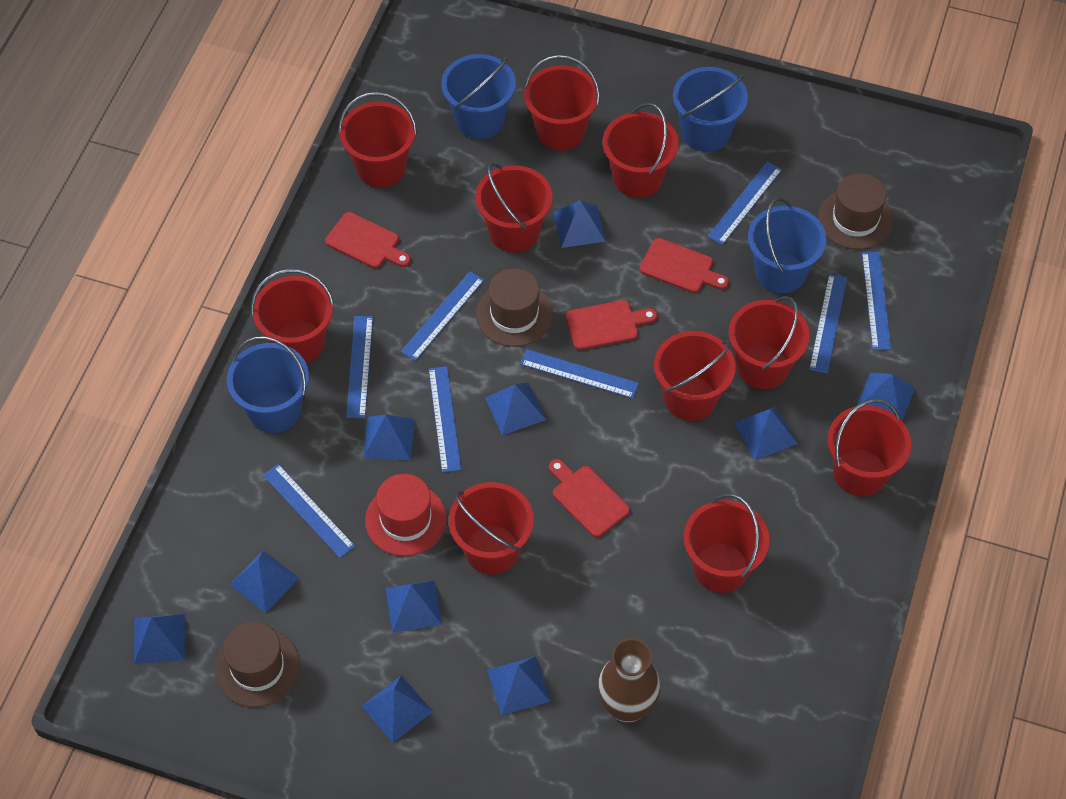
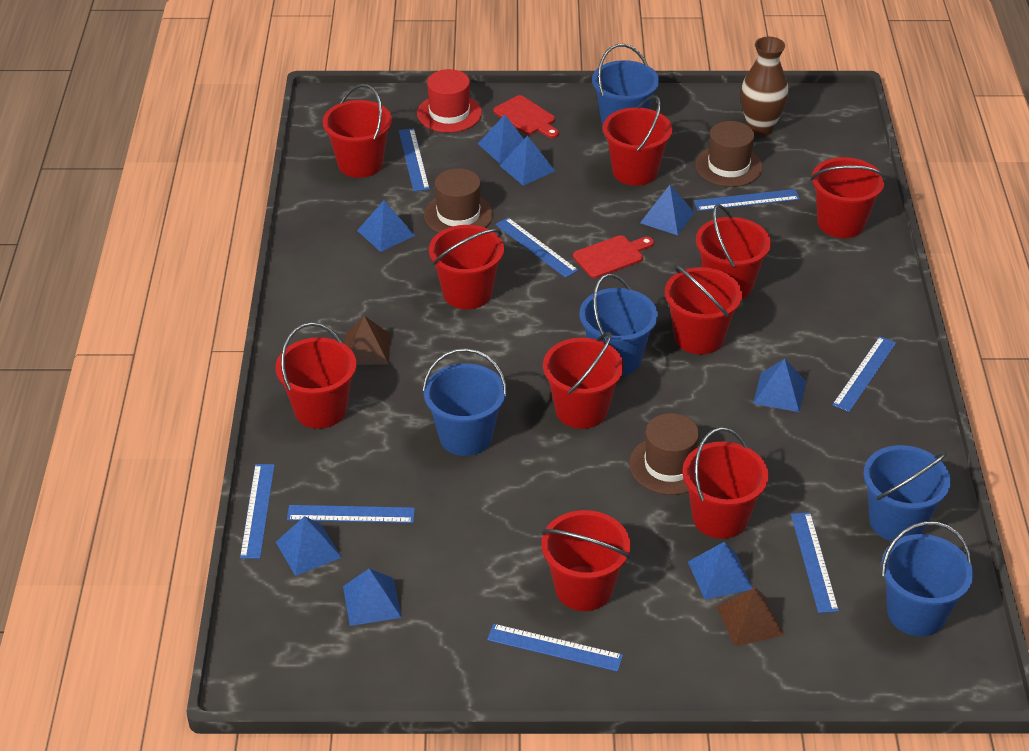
blue bucket: 4 -> 5
blue pyramid: 10 -> 8
brown pyramid: 0 -> 2
red cutting board: 4 -> 2

